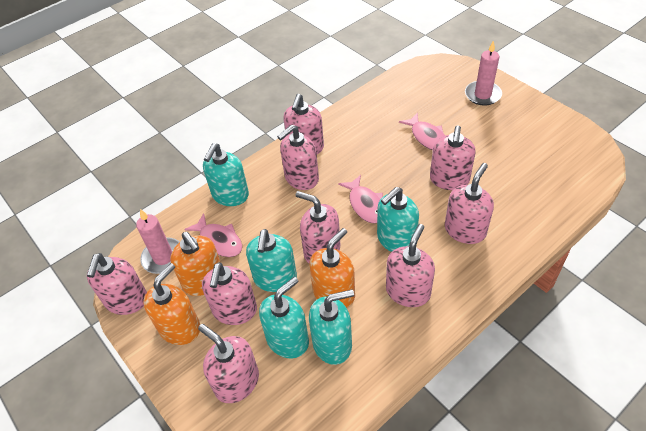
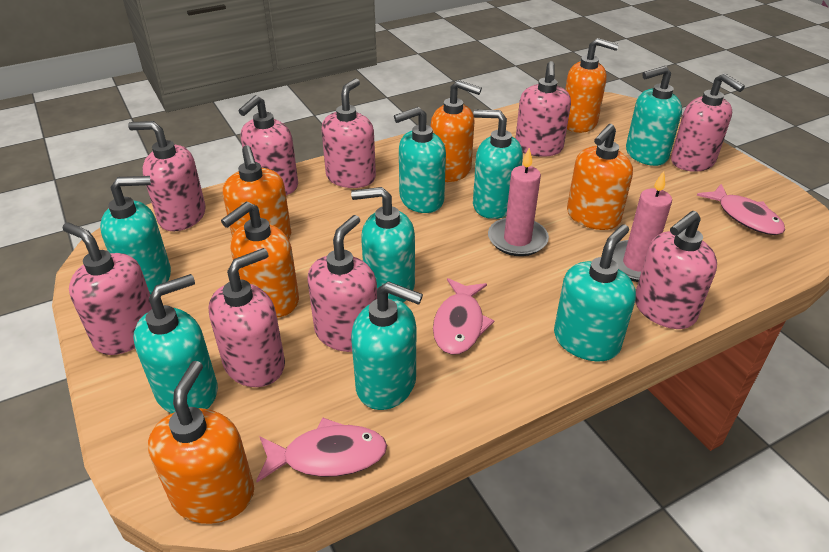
orange soap dispenser: 3 -> 6
turquoise soap dispenser: 5 -> 8

